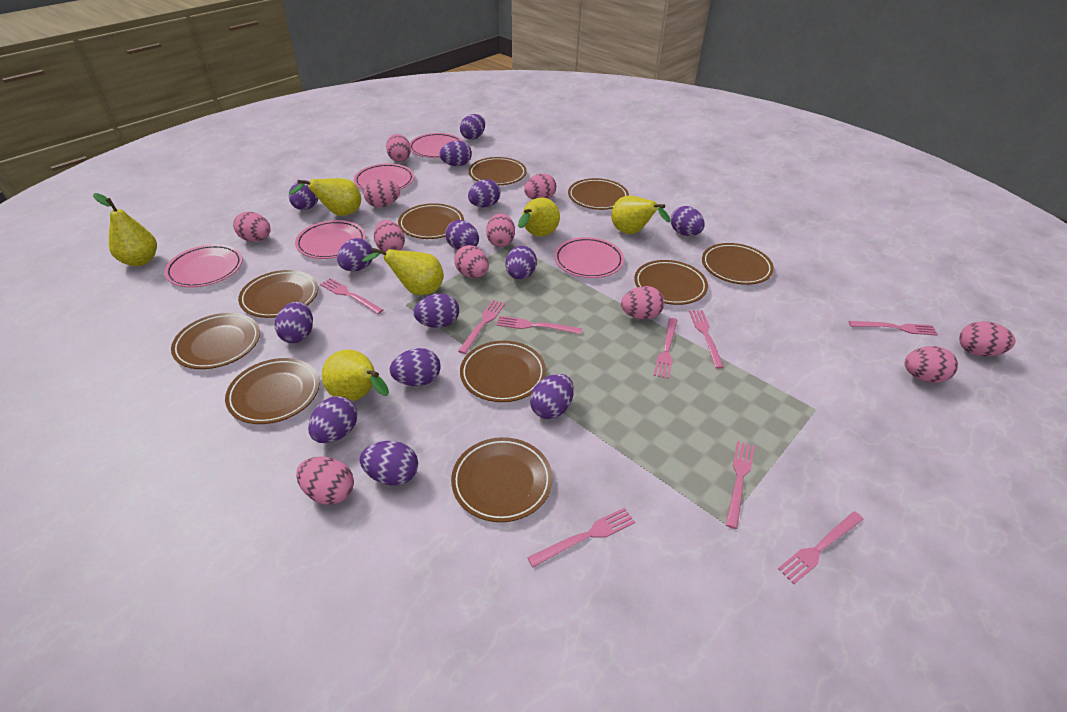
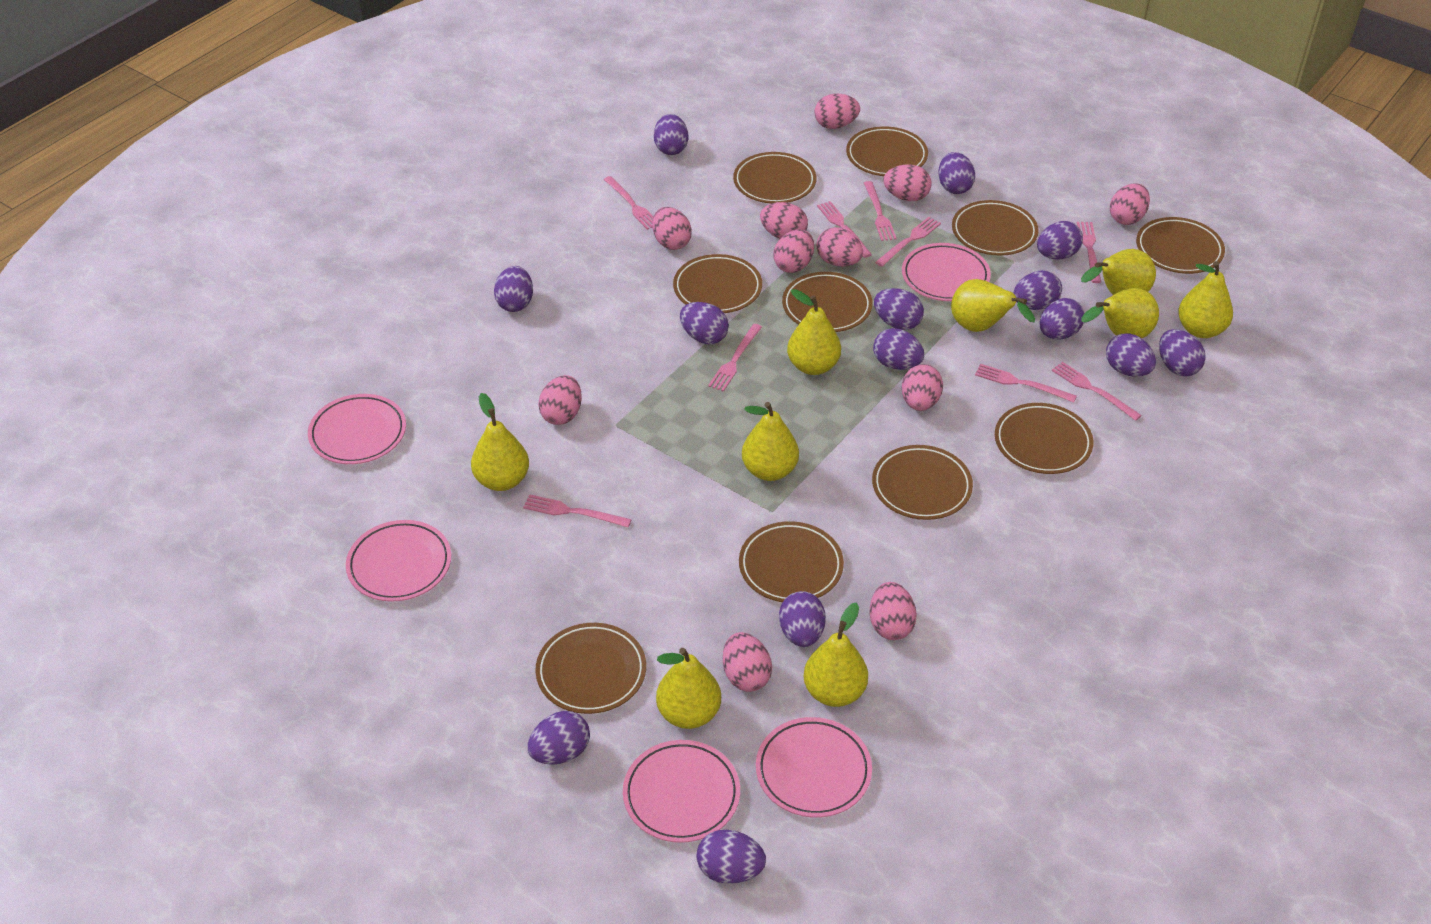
yellow pear: 6 -> 9

